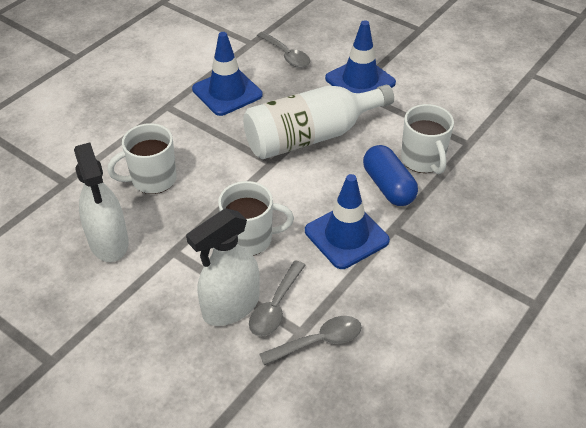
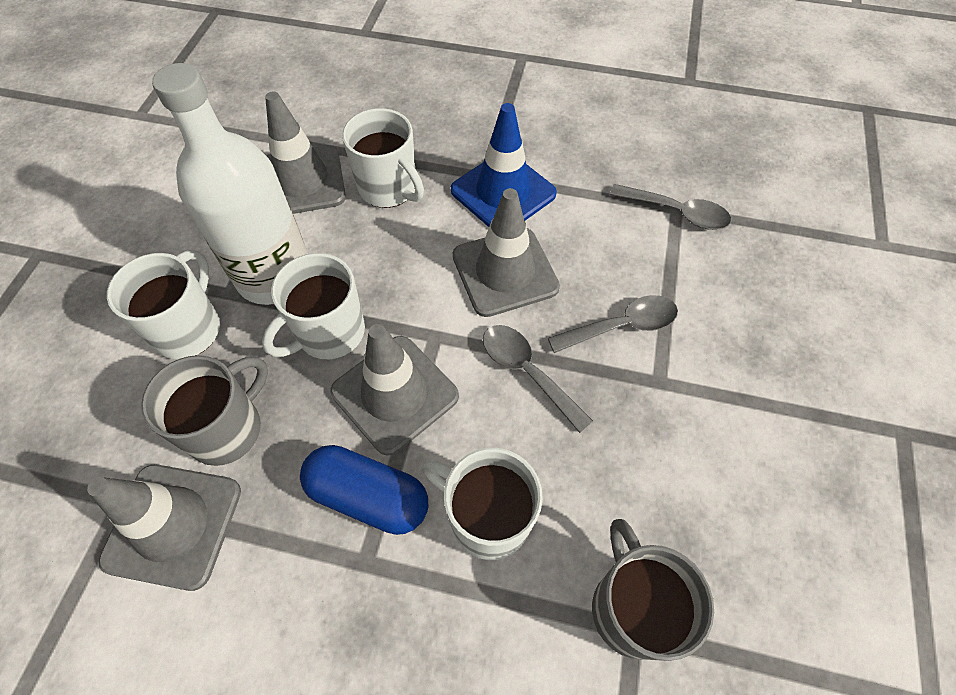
blue traffic cone: 3 -> 1
grey mug: 0 -> 2
grey traffic cone: 0 -> 4
white mug: 3 -> 4
white spray bottle: 2 -> 0

